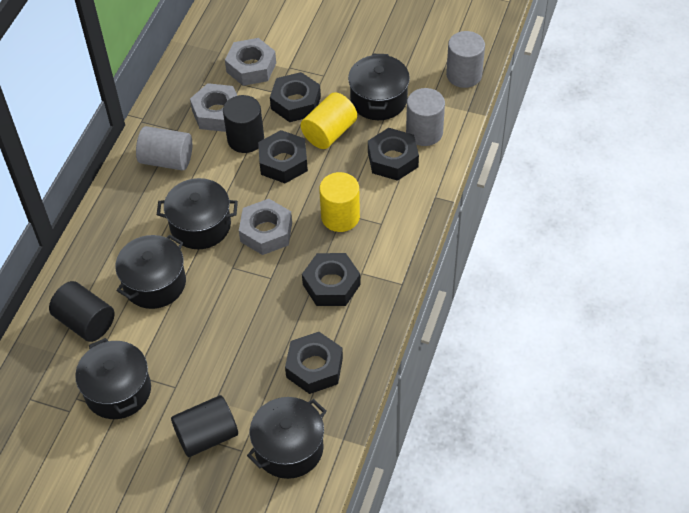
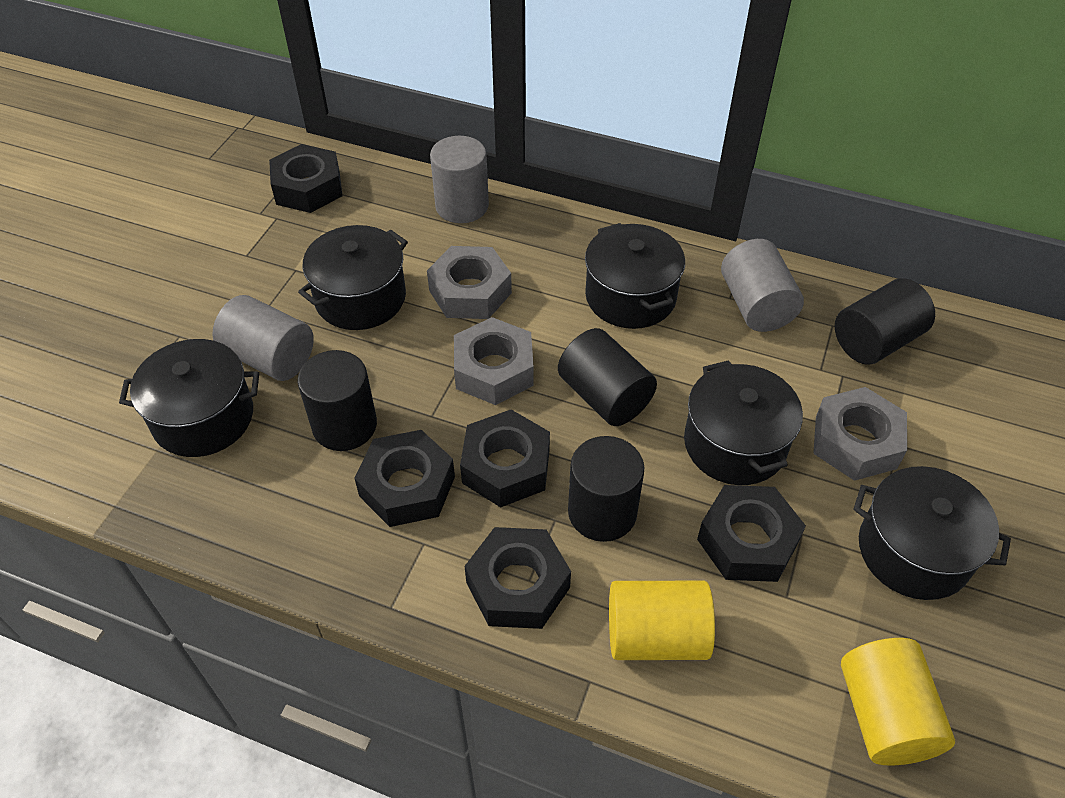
black cylinder: 3 -> 4

